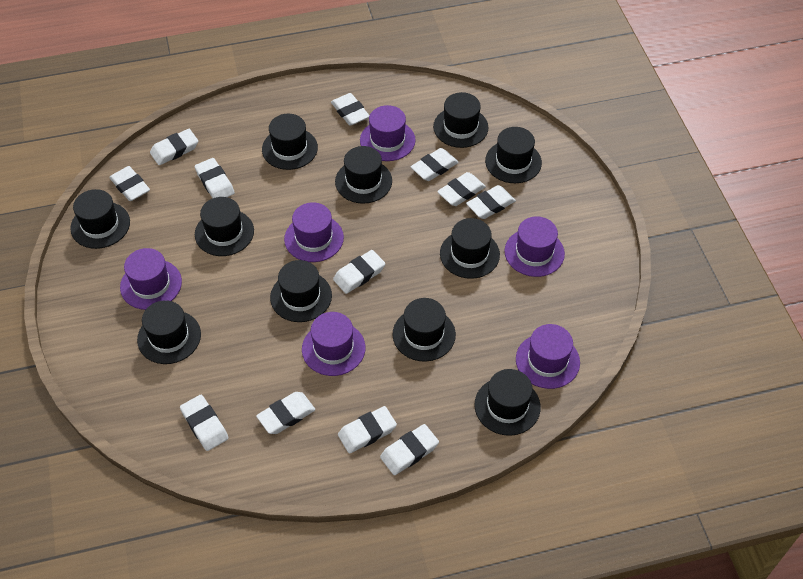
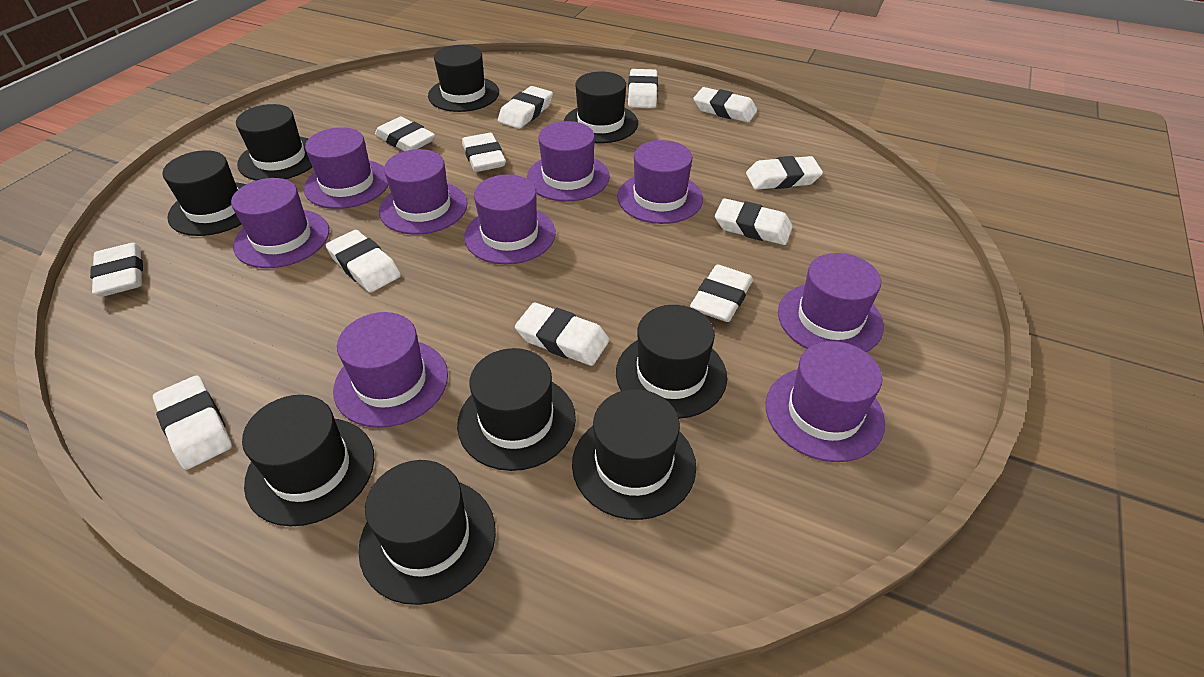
black hat: 11 -> 9
purple hat: 6 -> 9

